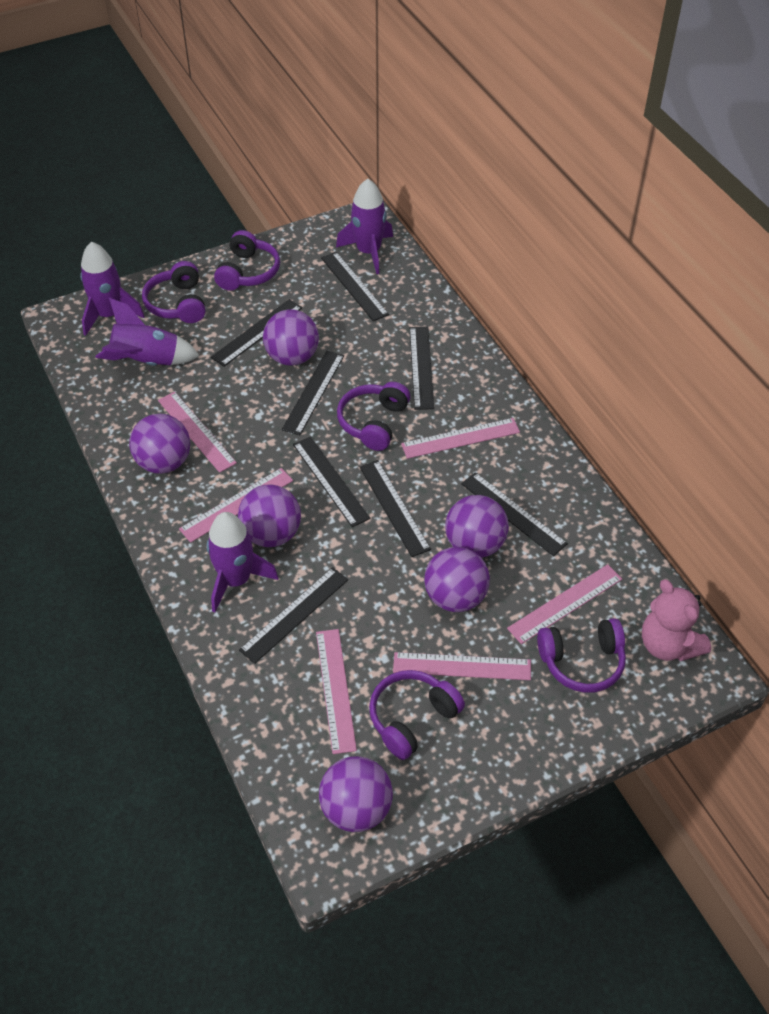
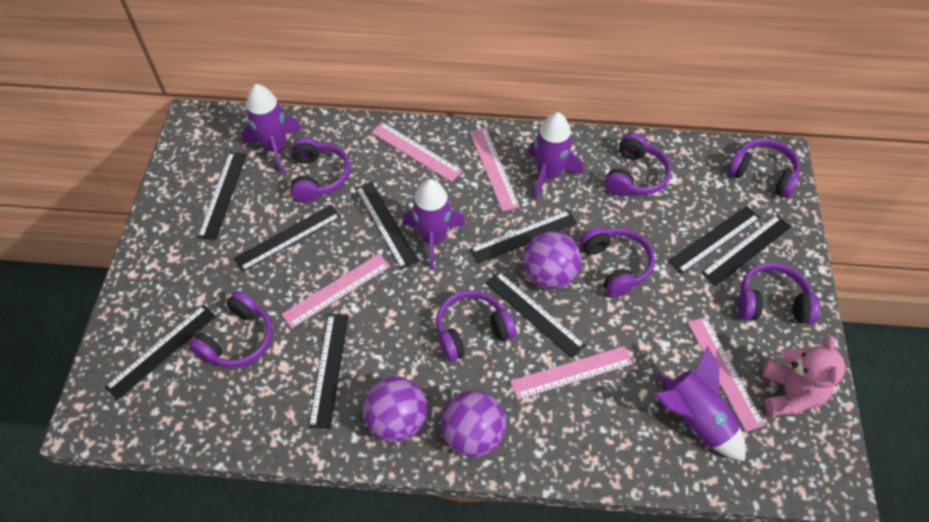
black ruler: 8 -> 9
pink ruler: 6 -> 5
purple ball: 6 -> 3
purple headphones: 5 -> 7

